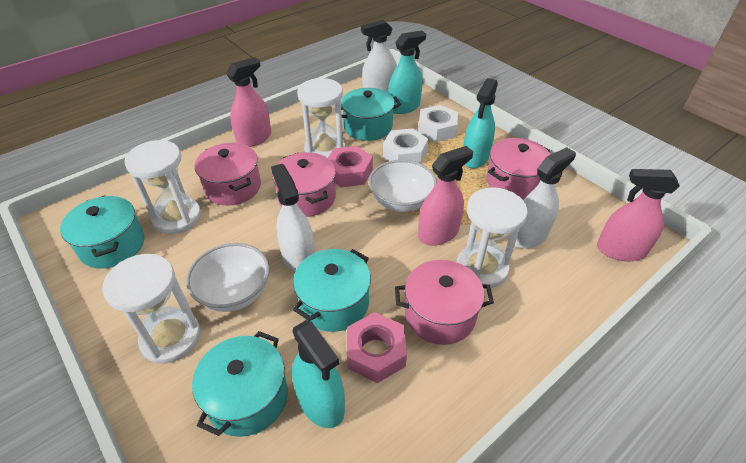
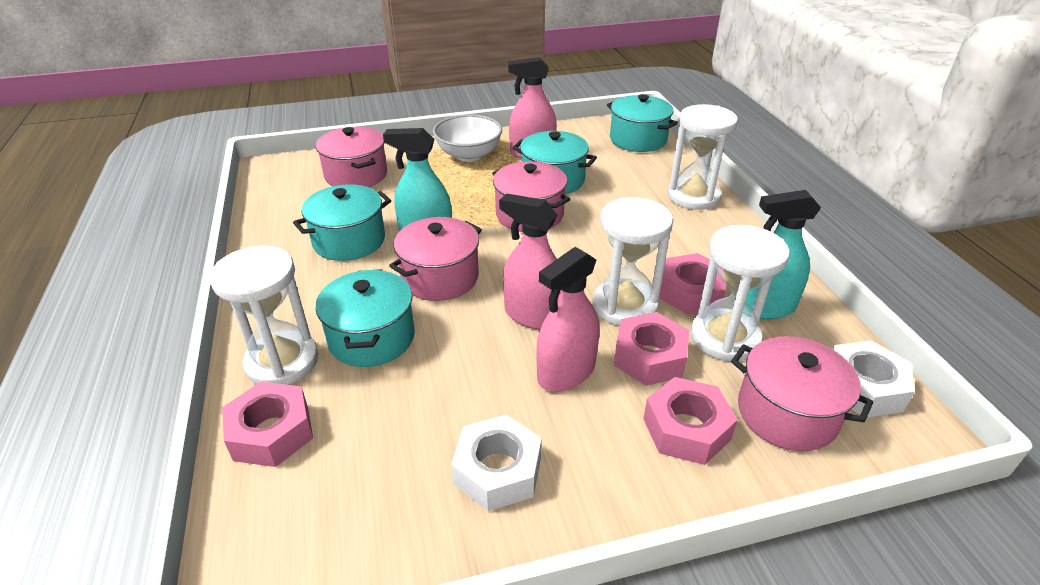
pink nut: 2 -> 4
turquoise spray bottle: 3 -> 2
white bowl: 2 -> 1
white spray bottle: 3 -> 0

